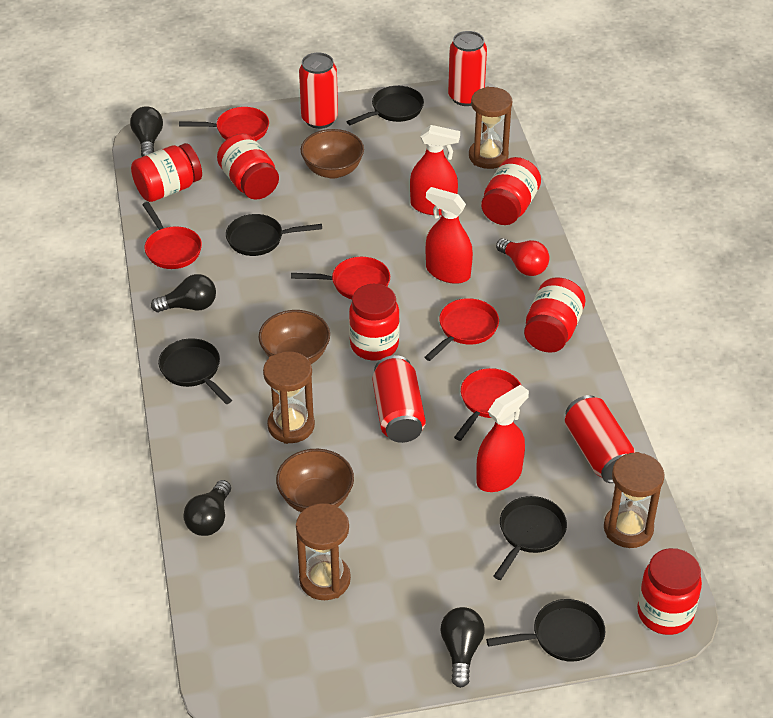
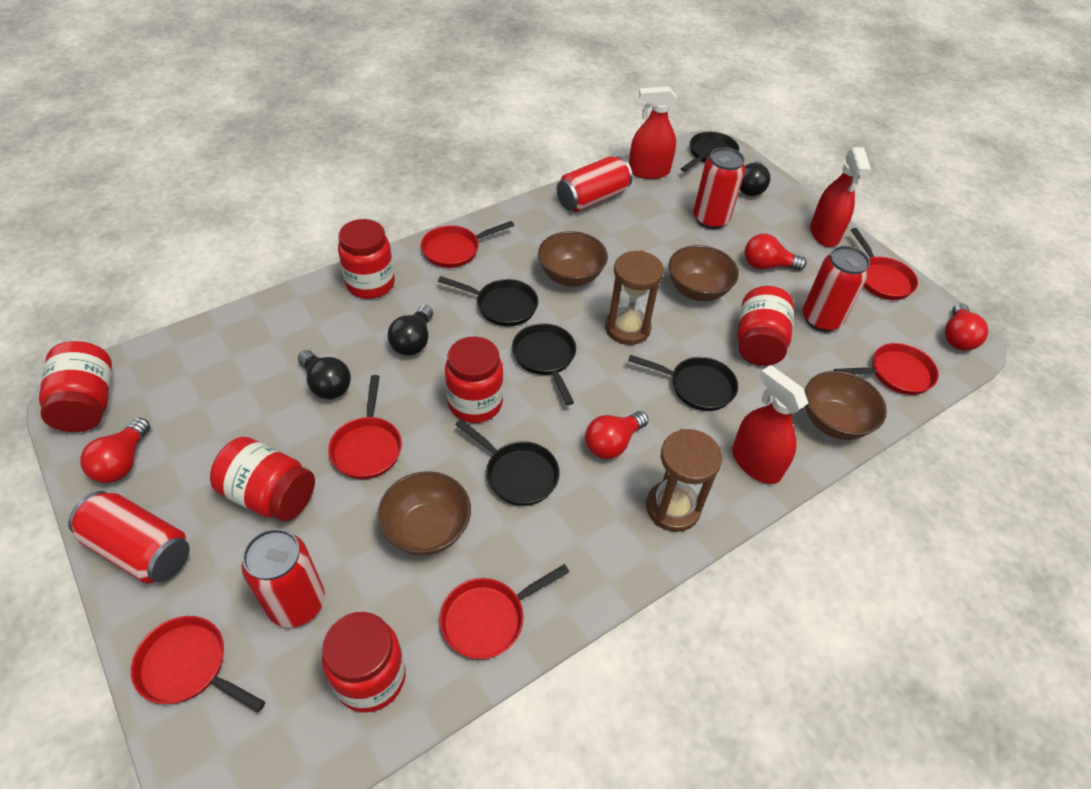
black light bulb: 4 -> 3
brown bowl: 3 -> 4
brown hourglass: 4 -> 2
red can: 4 -> 5
red light bulb: 1 -> 4
red pan: 5 -> 6

